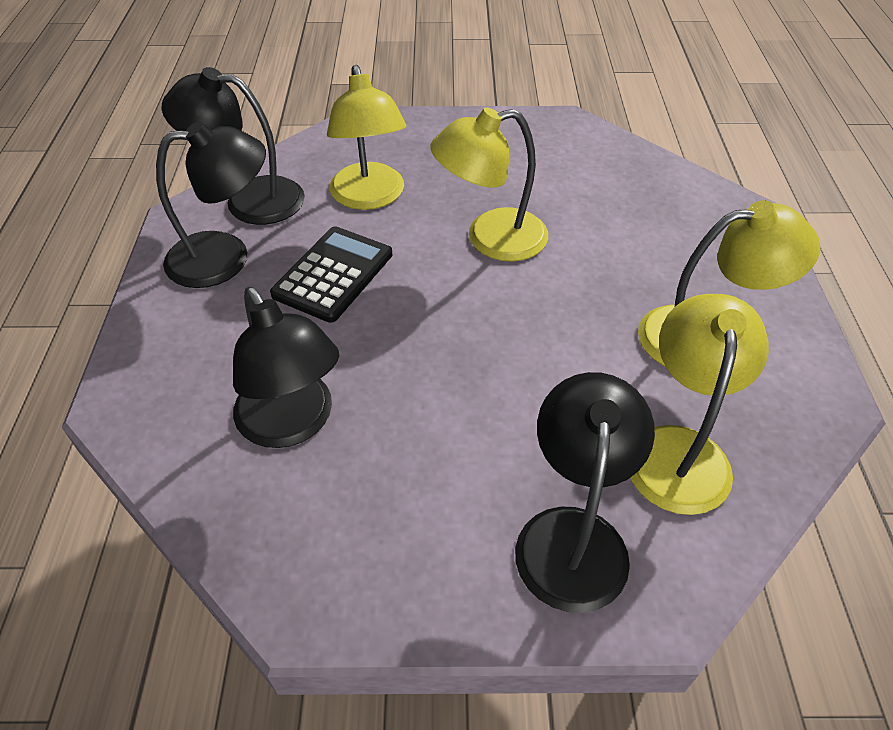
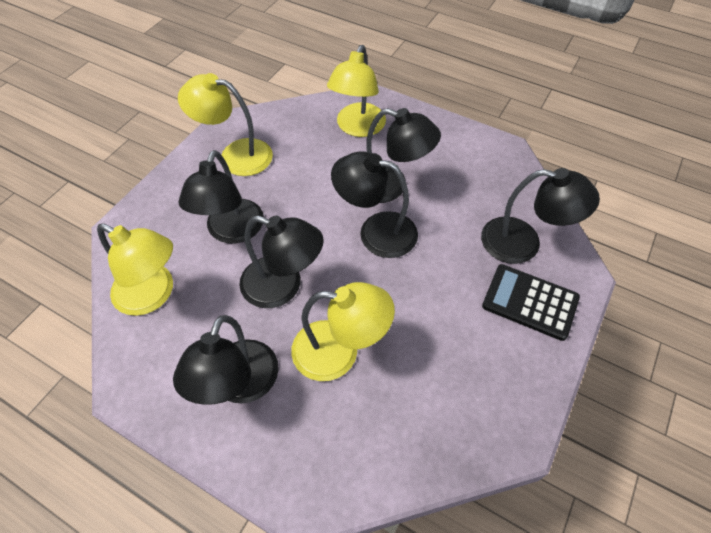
black lamp: 4 -> 6

